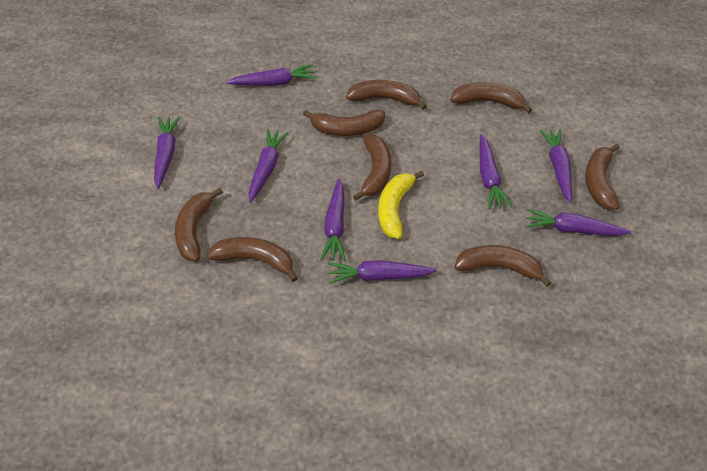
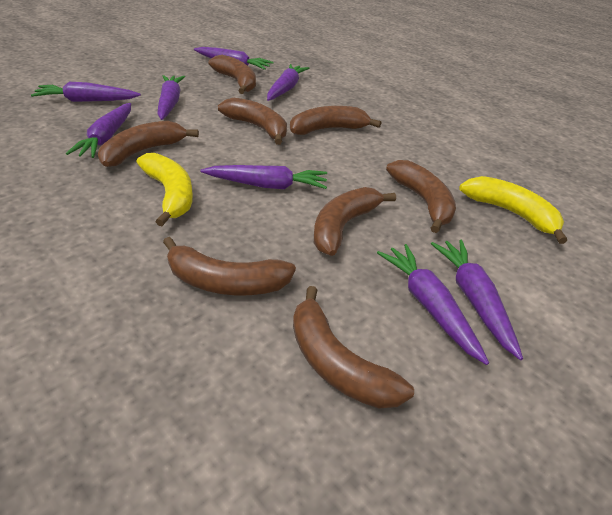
yellow banana: 1 -> 2

